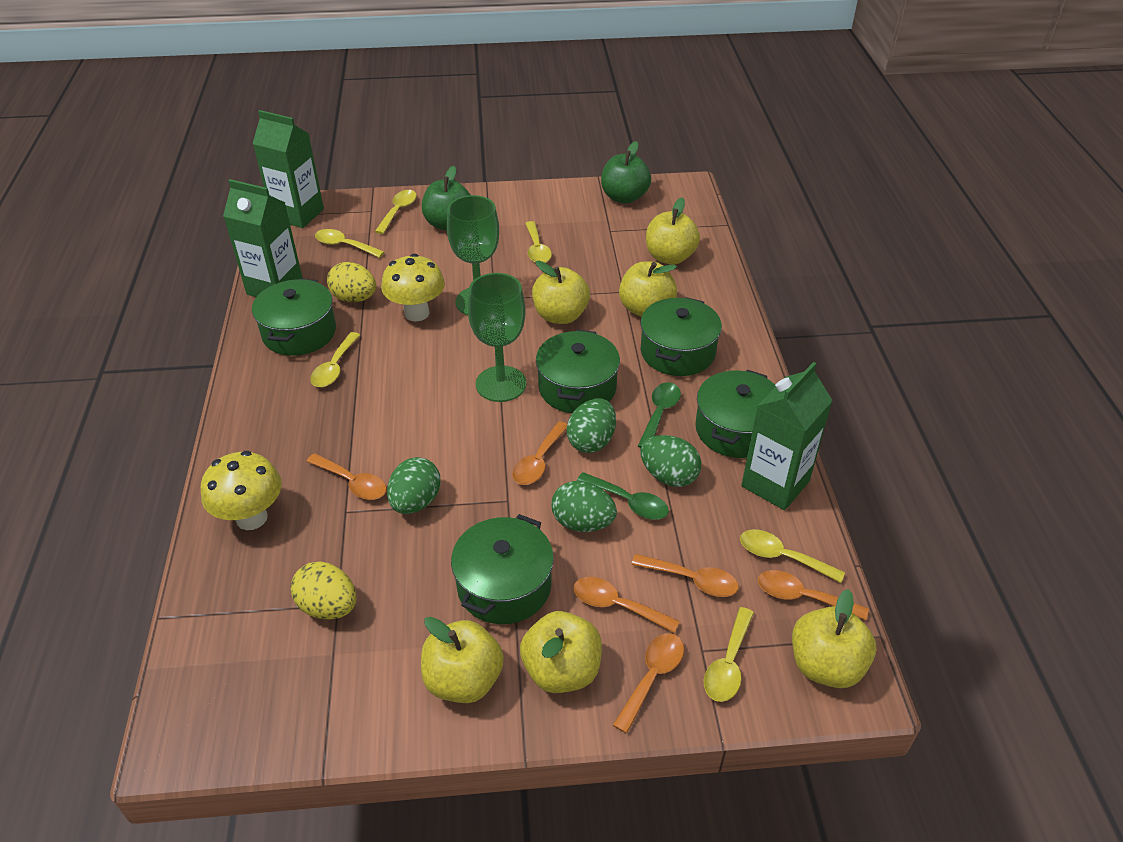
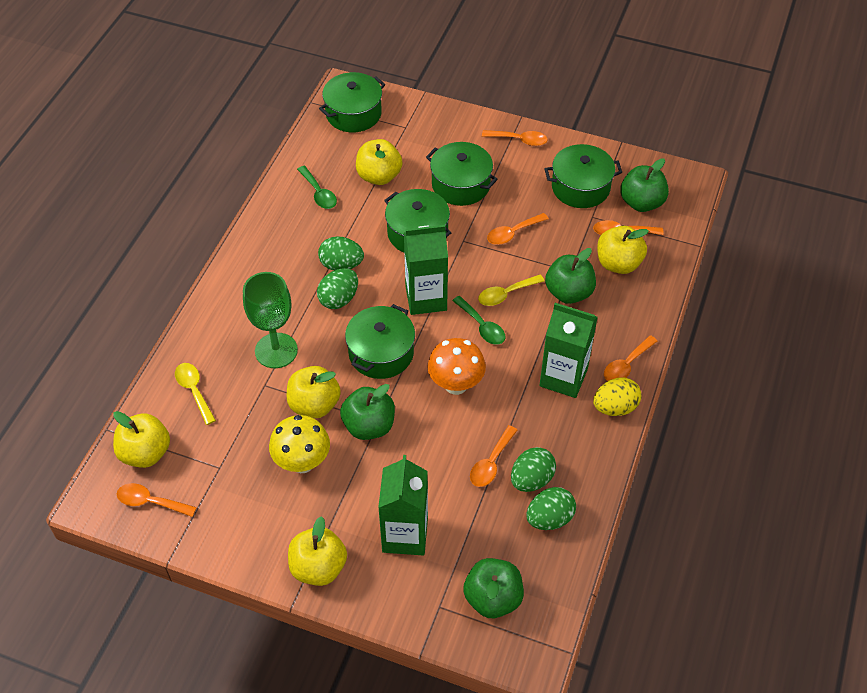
green apple: 2 -> 4
green goblet: 2 -> 1
orange mushroom: 0 -> 1
yellow apple: 6 -> 5
yellow egg: 2 -> 1
yellow mushroom: 2 -> 1
yellow spoon: 6 -> 2

